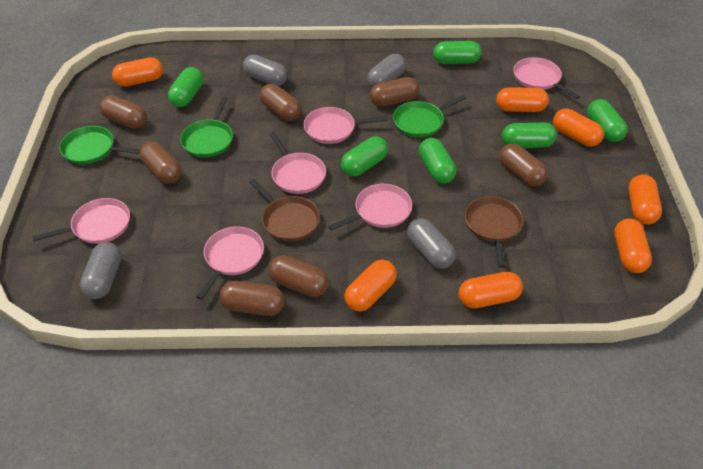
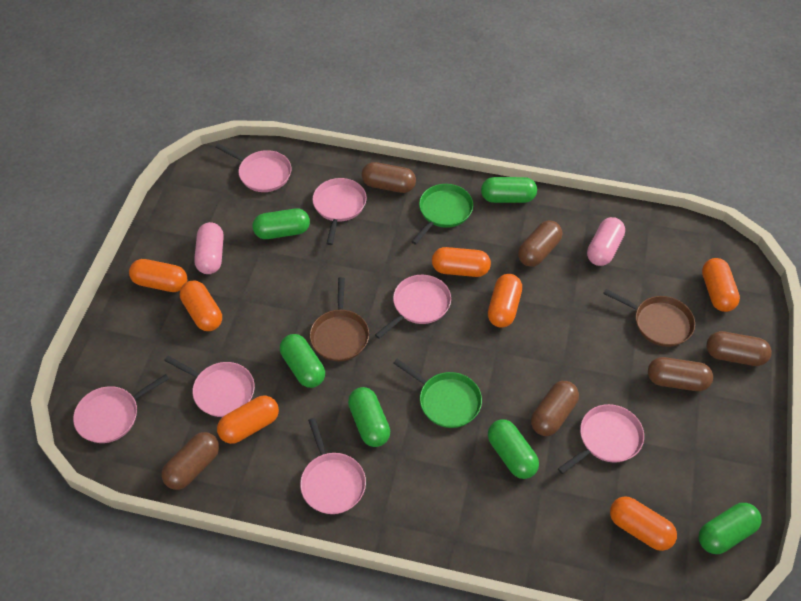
brown capsule: 7 -> 6
green pan: 3 -> 2
grey capsule: 4 -> 0
pink capsule: 0 -> 2
pink pan: 6 -> 7

